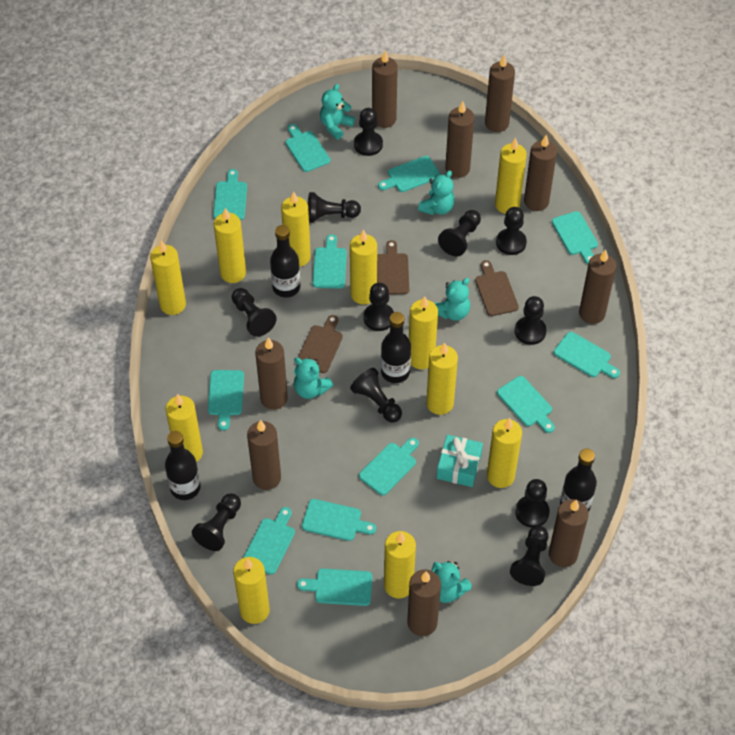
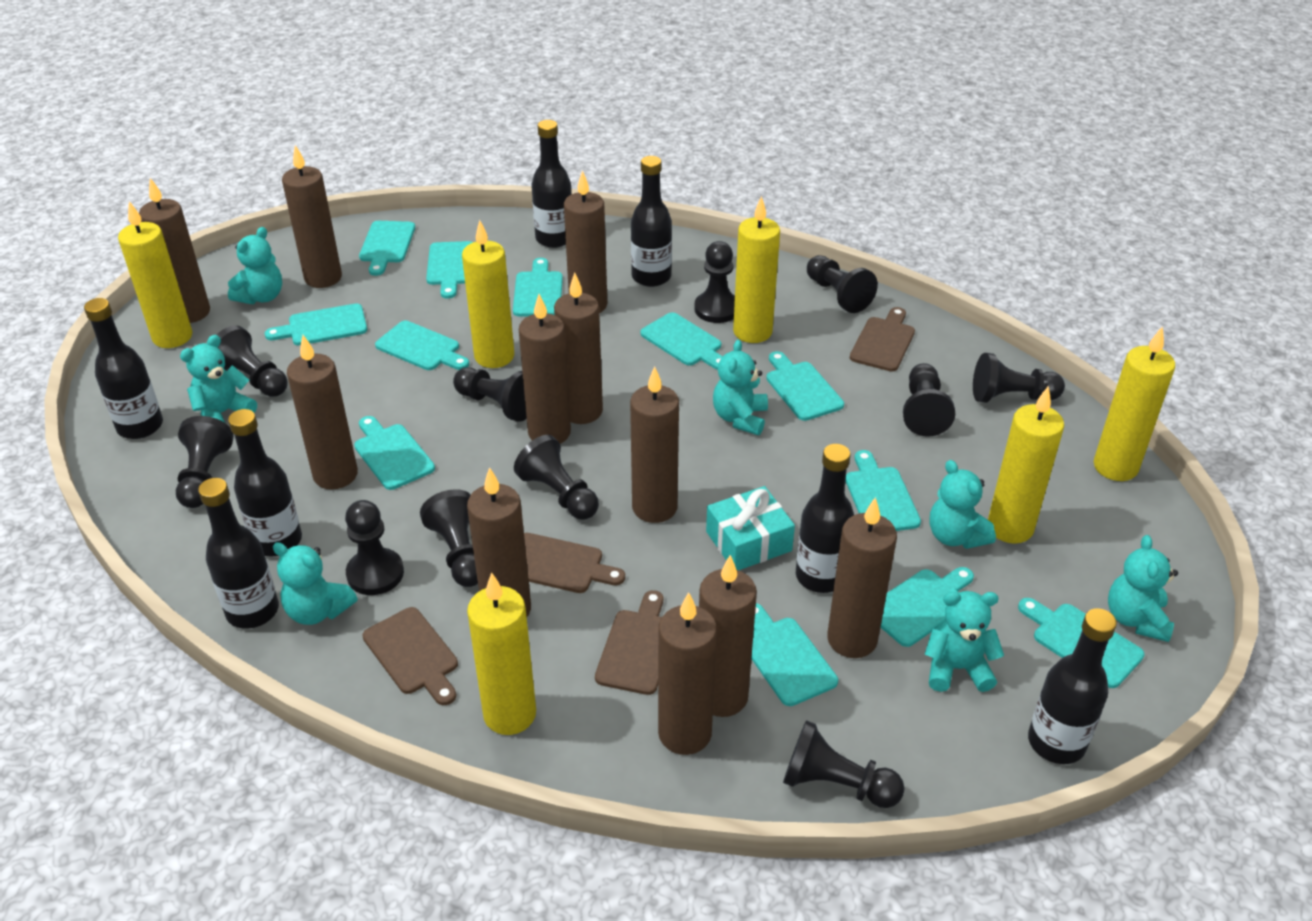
black bottle: 4 -> 7
brown candle: 9 -> 11
brown cutting board: 3 -> 4
turquoise teddy bear: 5 -> 7
yellow candle: 11 -> 6

